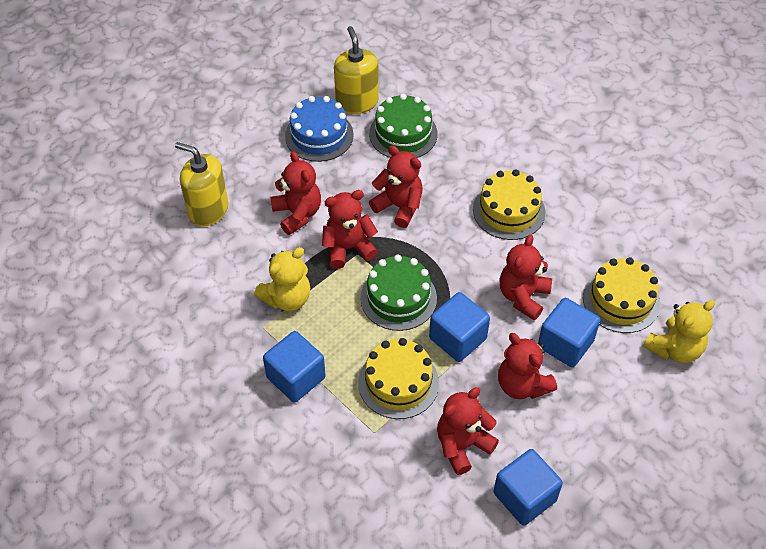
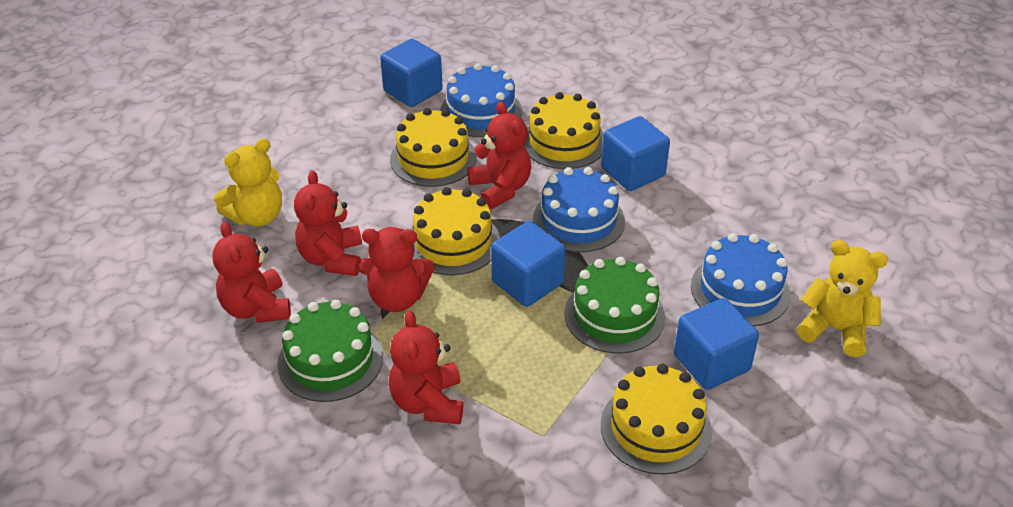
blue cake: 1 -> 3
red teddy bear: 6 -> 5
yellow cake: 3 -> 4
yellow soap dispenser: 2 -> 0

